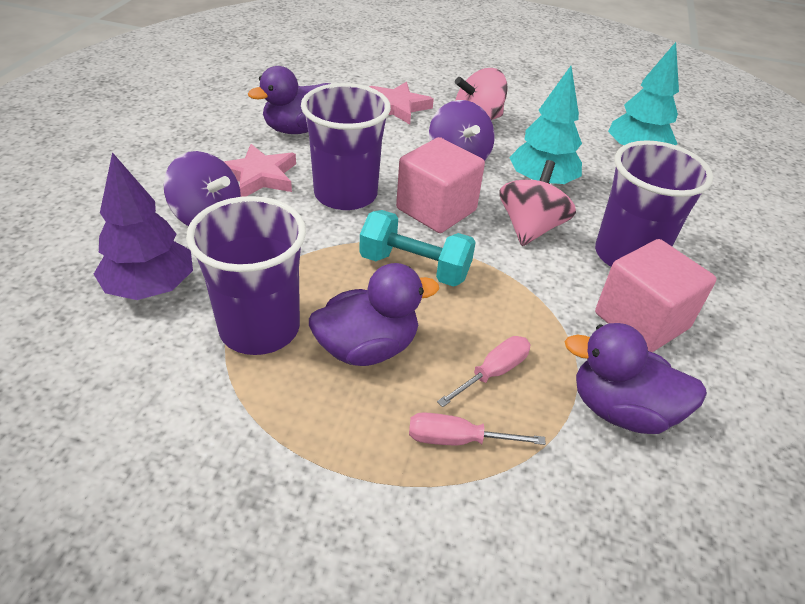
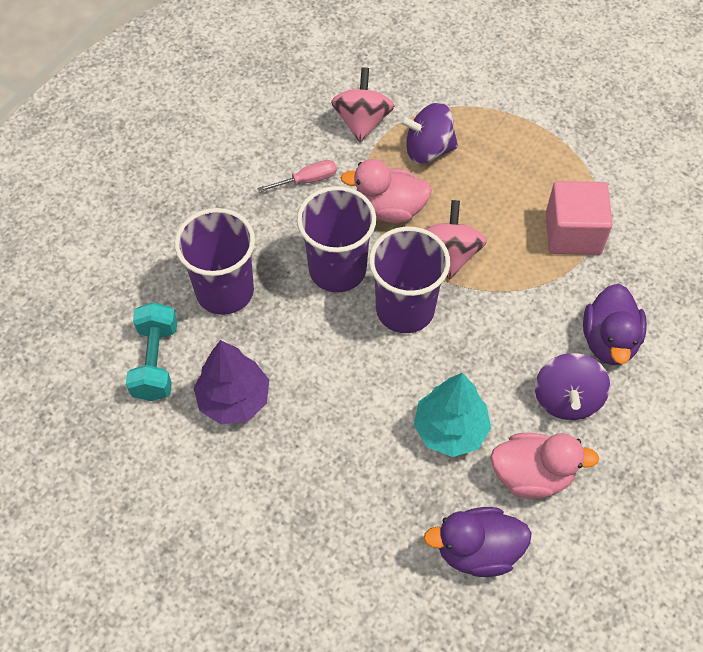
pink cube: 2 -> 1
pink duck: 0 -> 2
pink screwdriver: 2 -> 1
pink star: 2 -> 0
purple duck: 3 -> 2
turquoise tree: 2 -> 1

